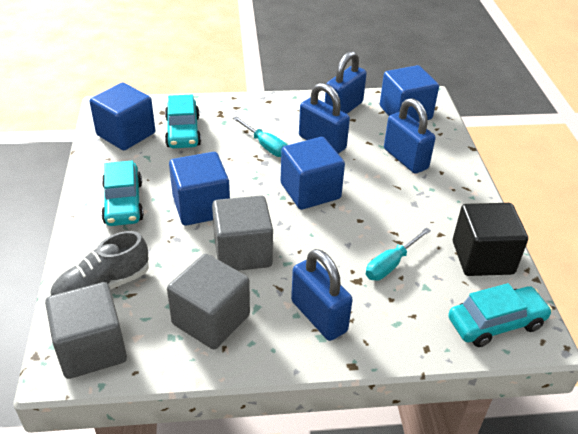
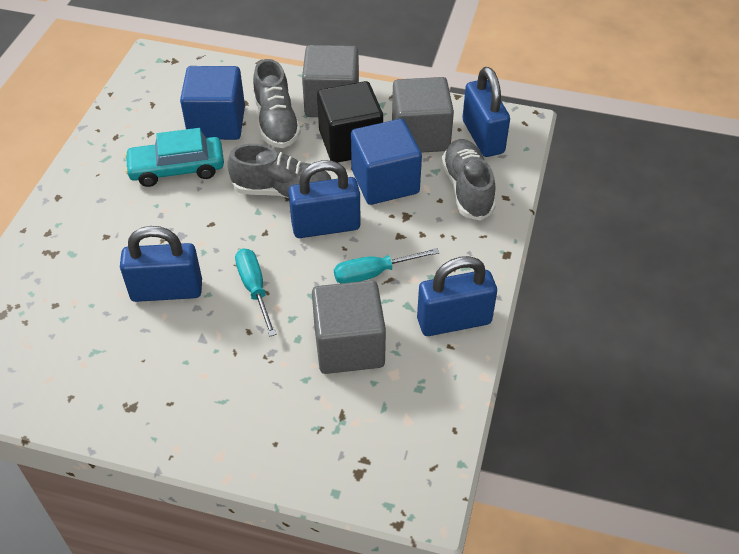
blue cube: 4 -> 2
grey shoe: 1 -> 3
turquoise car: 3 -> 1

